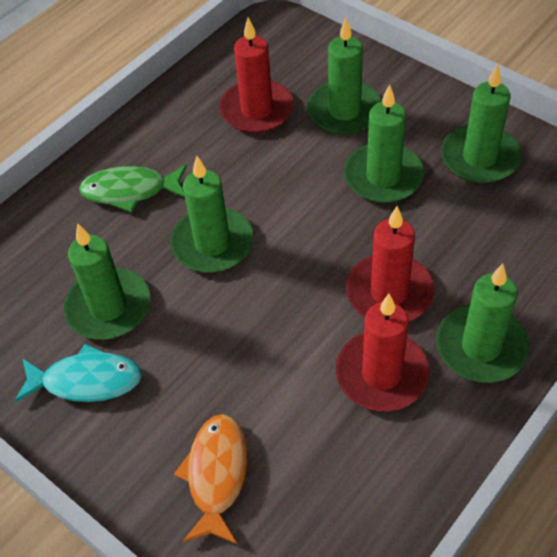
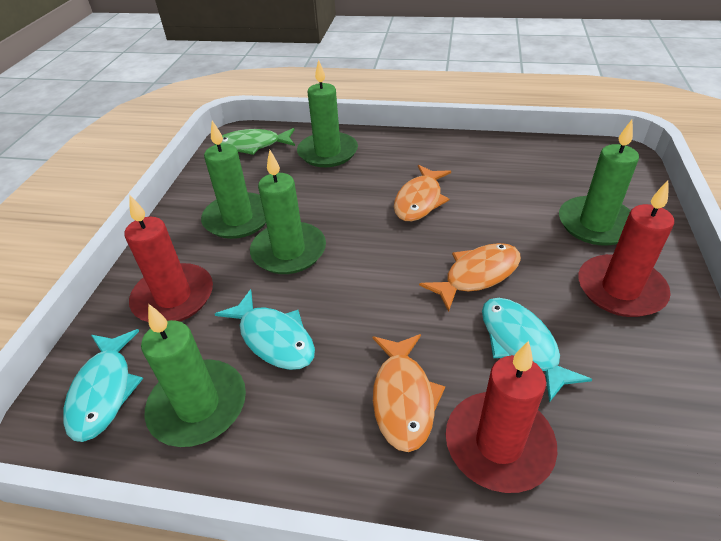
green candle: 6 -> 5
orange fish: 1 -> 3
turquoise fish: 1 -> 3

